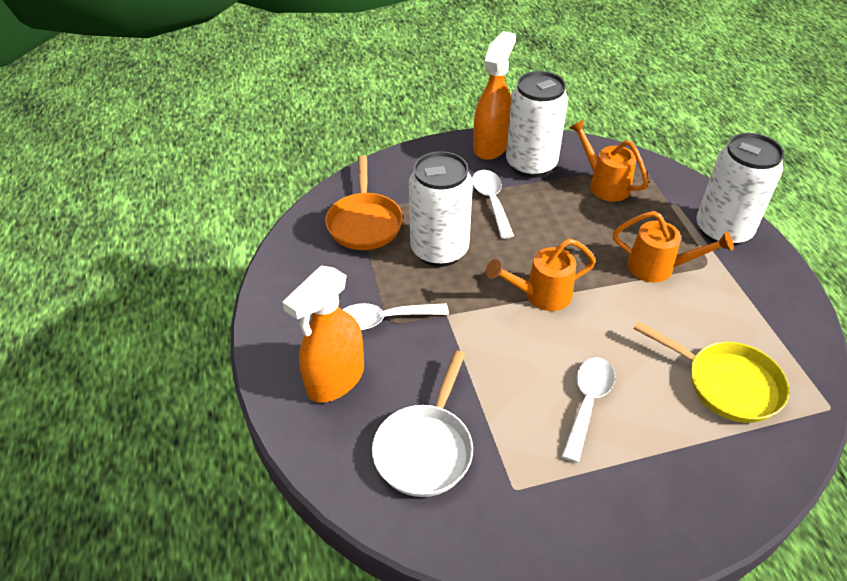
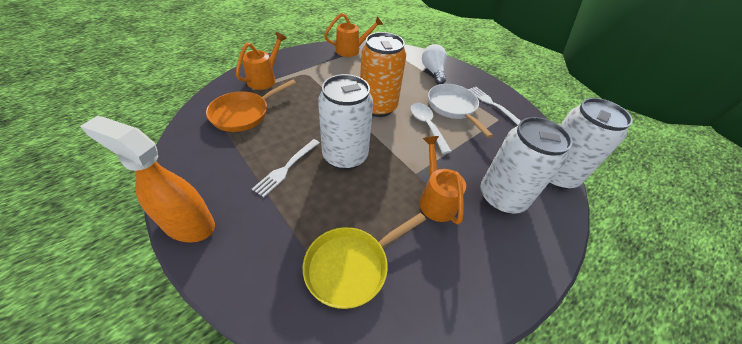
orange can: 0 -> 1
orange spray bottle: 2 -> 1
white fork: 0 -> 2
white light bulb: 0 -> 1
white spoon: 3 -> 1

